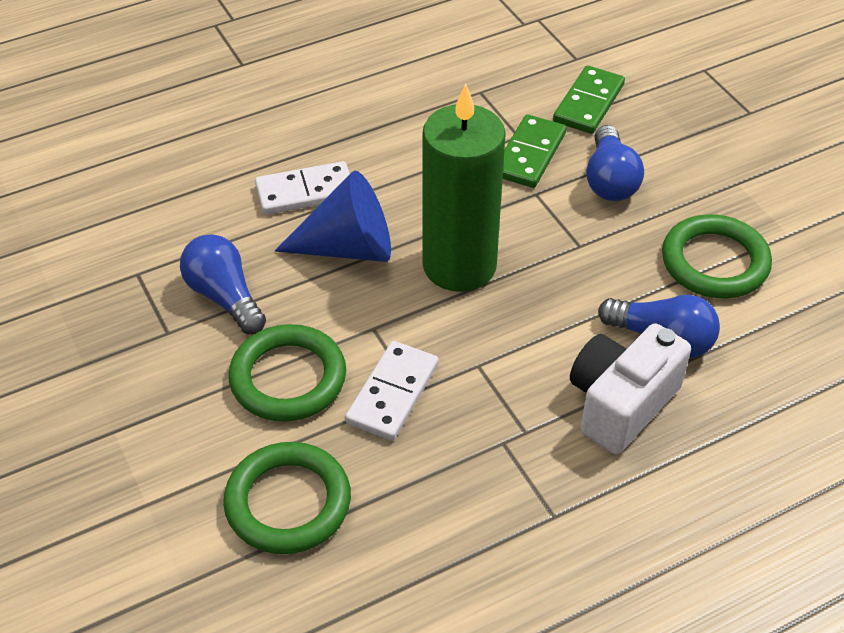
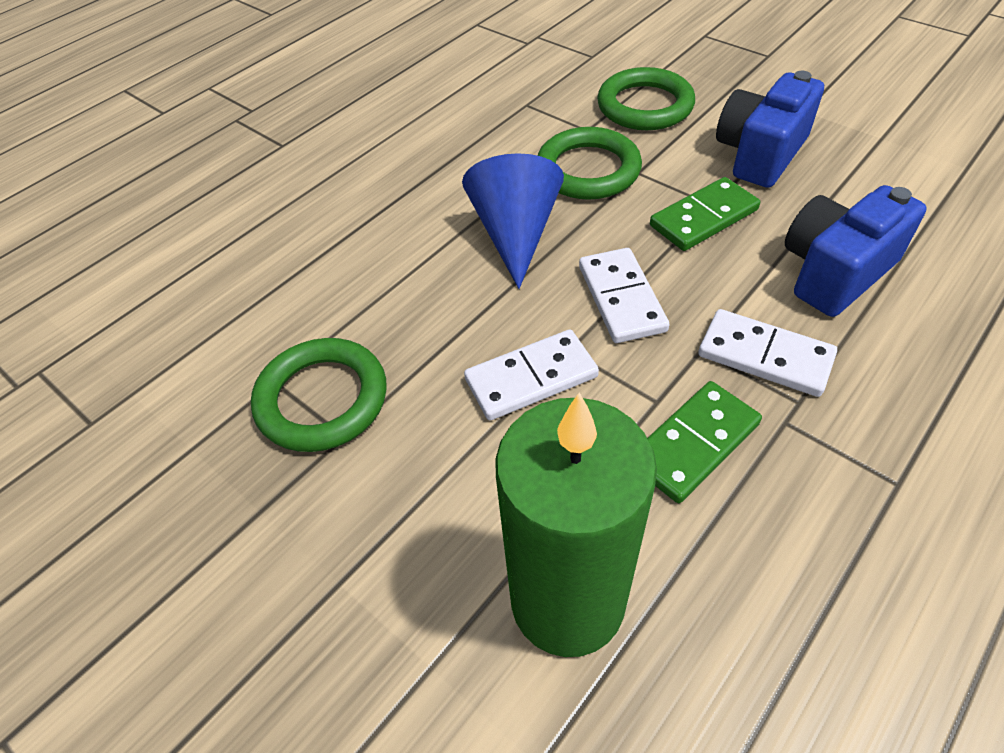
blue camera: 0 -> 2
blue light bulb: 3 -> 0
white camera: 1 -> 0
white domino: 2 -> 3

